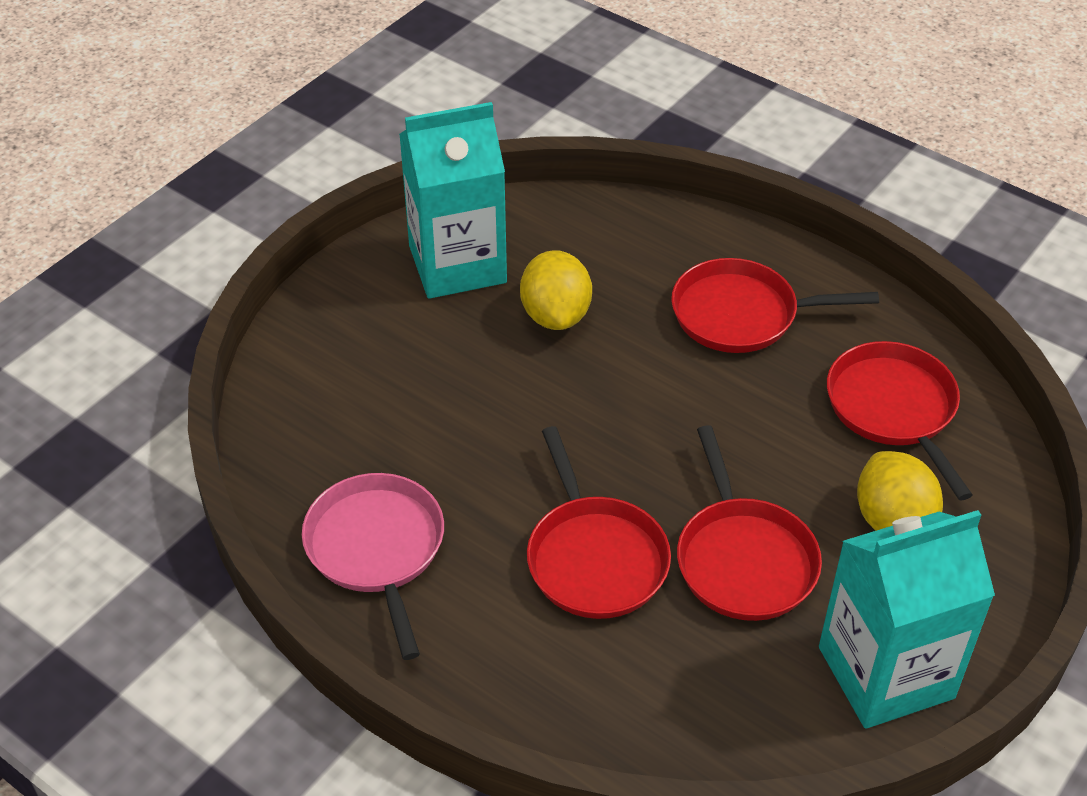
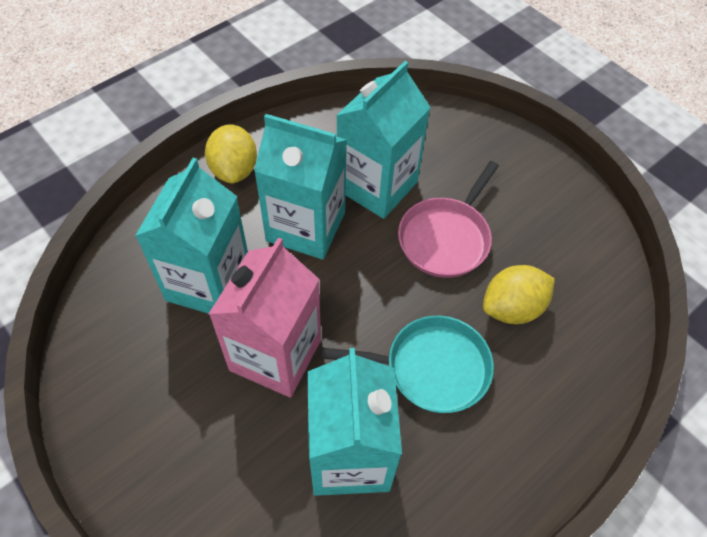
pink carton: 0 -> 1
red pan: 4 -> 0
turquoise carton: 2 -> 4
turquoise pan: 0 -> 1

